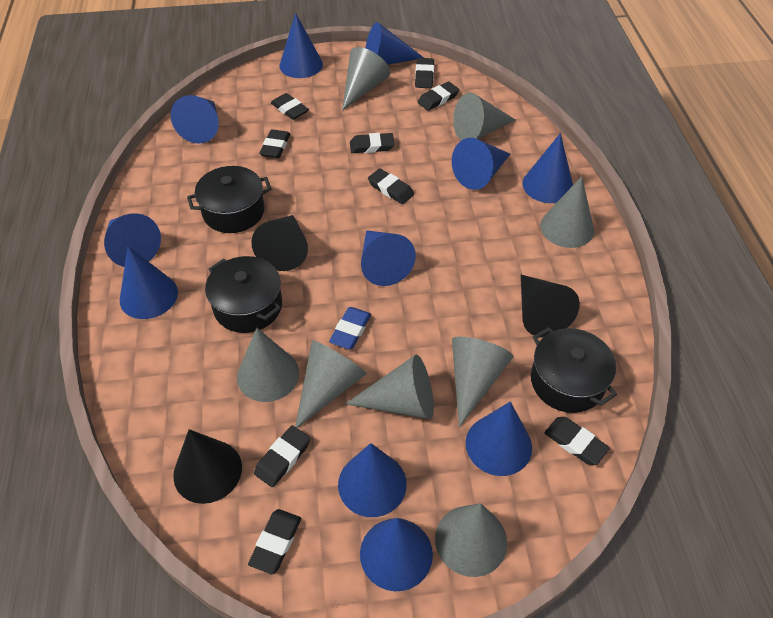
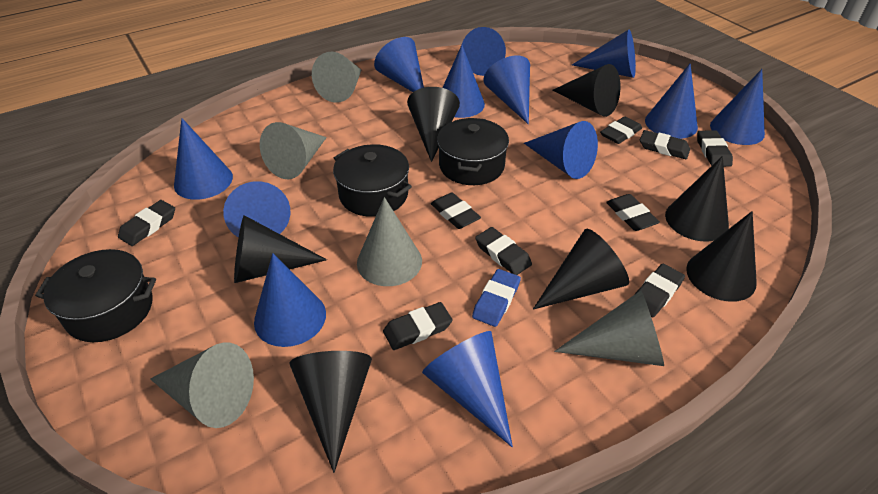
black cone: 3 -> 7
blue cone: 11 -> 12
grey cone: 8 -> 5

